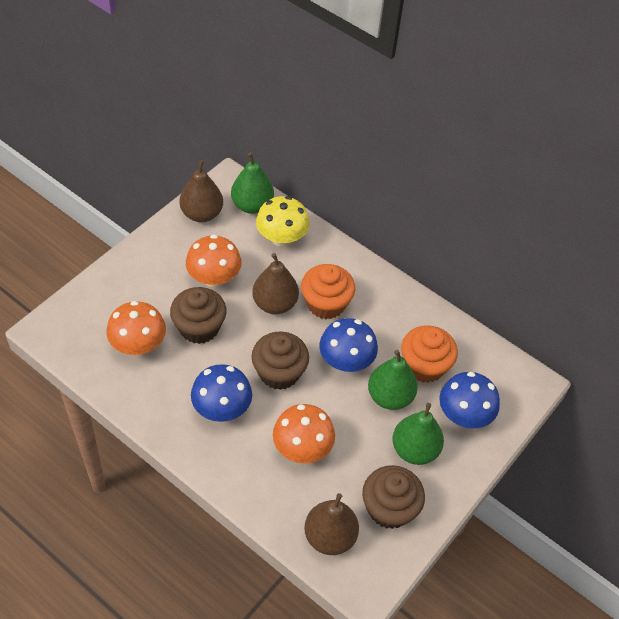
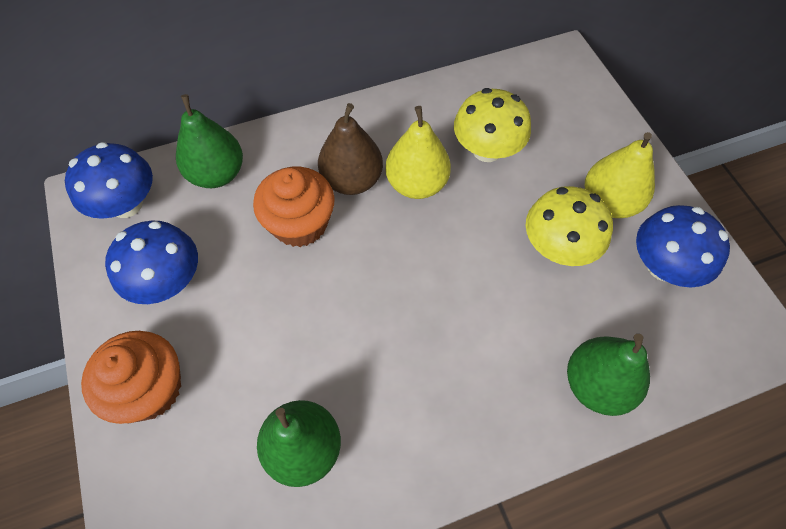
brown cupcake: 3 -> 0
brown pear: 3 -> 1
orange mushroom: 3 -> 0
yellow mushroom: 1 -> 2
yellow pear: 0 -> 2

